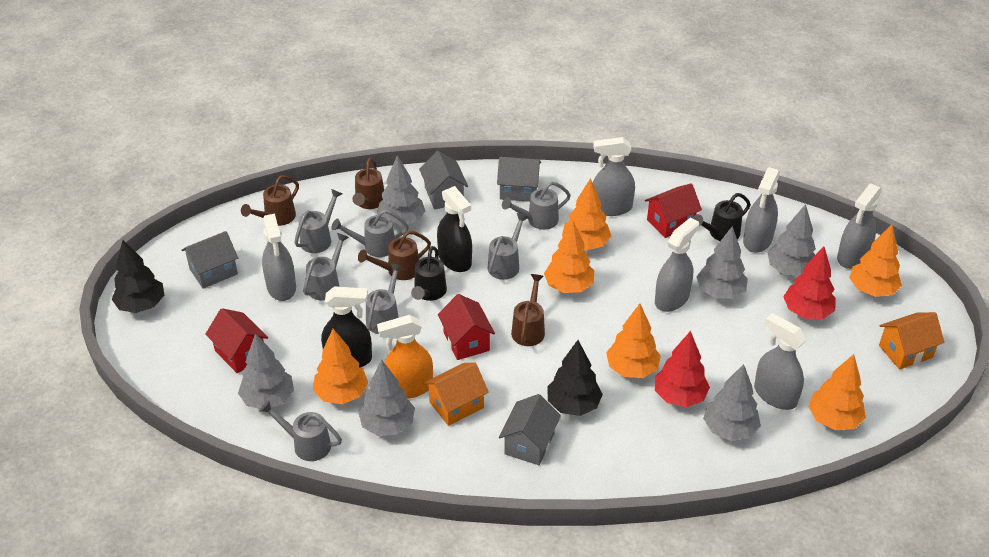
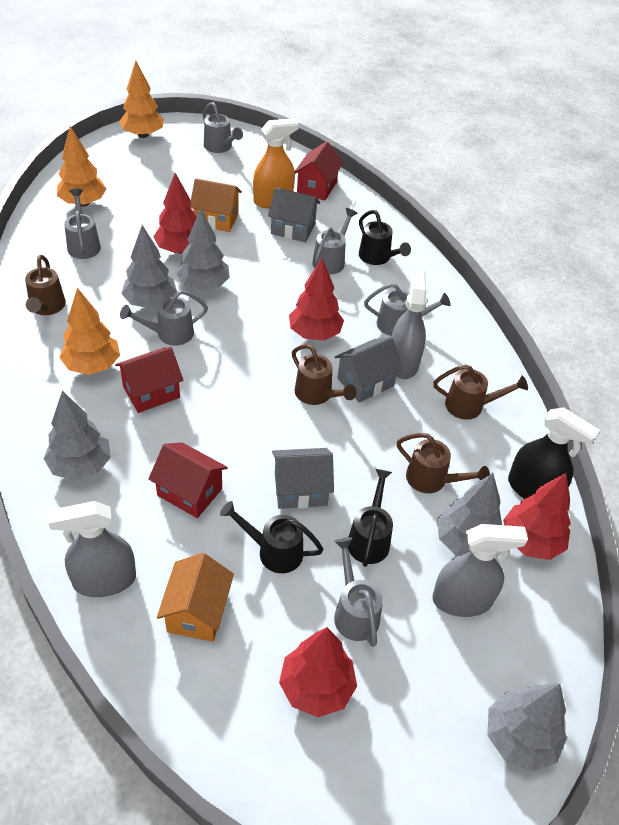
black spray bottle: 2 -> 1
black tree: 2 -> 0
black watering can: 2 -> 3
grey house: 4 -> 3
grey spray bottle: 6 -> 3
grey tree: 6 -> 5
grey watering can: 7 -> 6
orange tree: 6 -> 3
red tree: 2 -> 4

